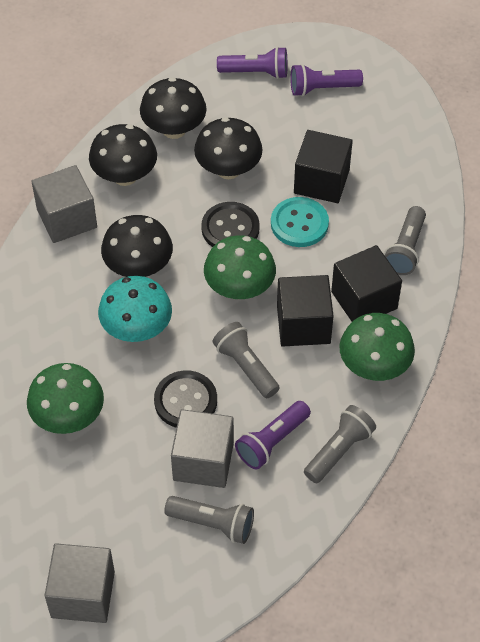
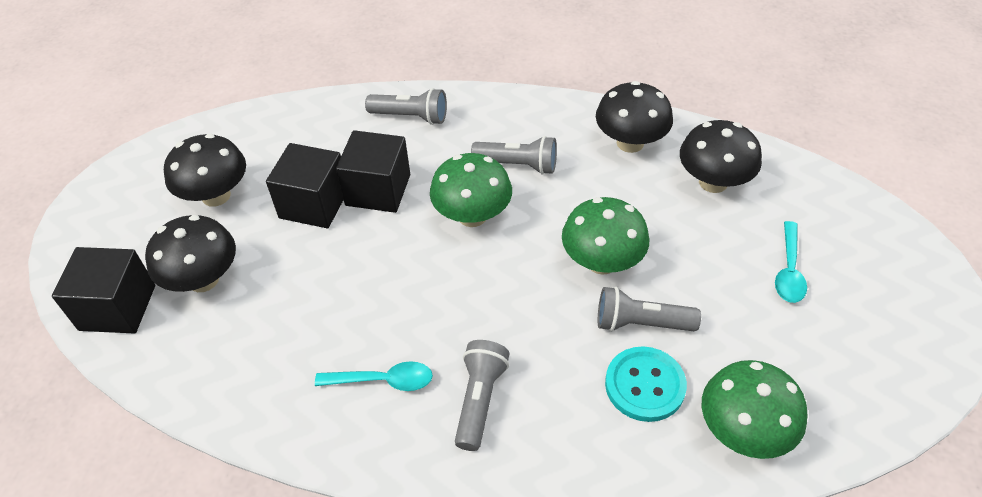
black button: 2 -> 0
grey cube: 3 -> 0
purple flashlight: 3 -> 0
turquoise mushroom: 1 -> 0
turquoise spoon: 0 -> 2

